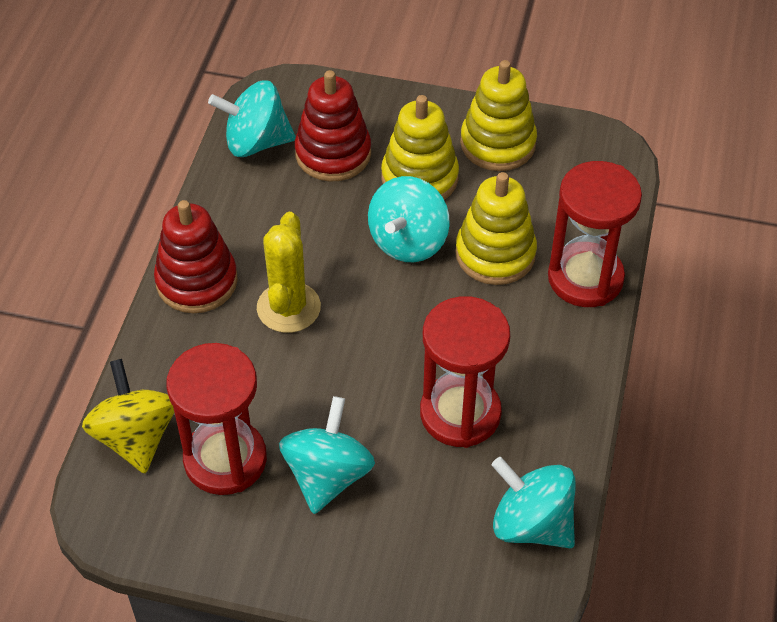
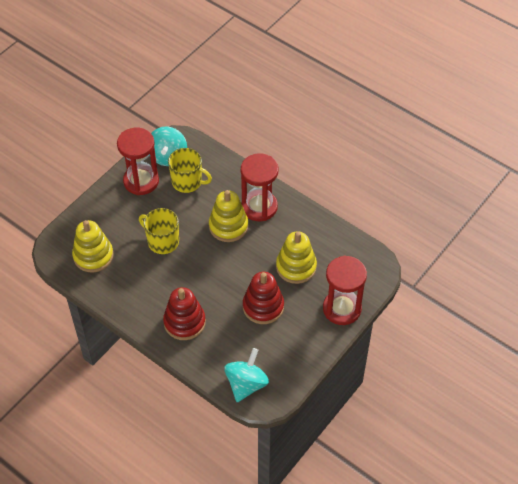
turquoise spinning top: 4 -> 2
yellow cactus: 1 -> 0
yellow mug: 0 -> 2
yellow spinning top: 1 -> 0

